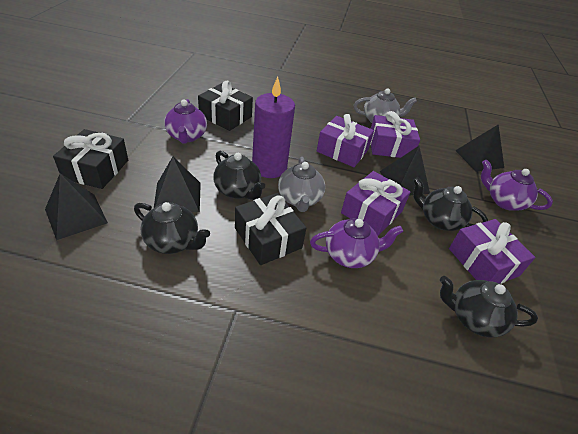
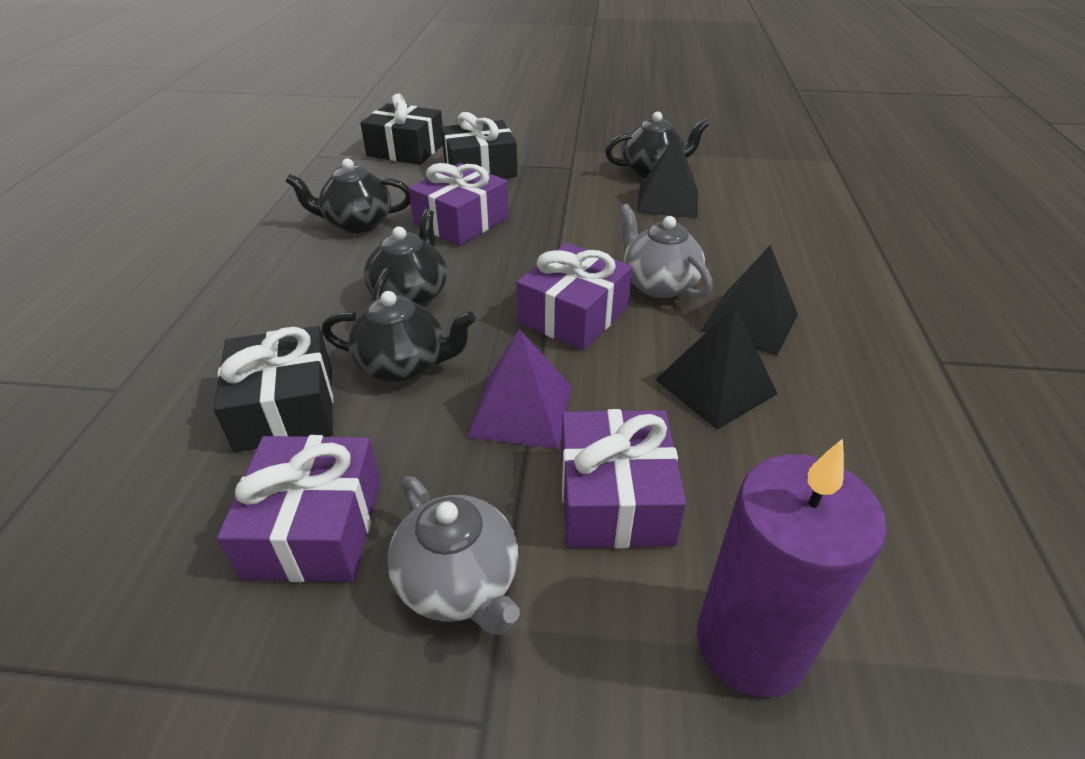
black pyramid: 4 -> 3
purple pyramid: 0 -> 1
purple teapot: 3 -> 0

